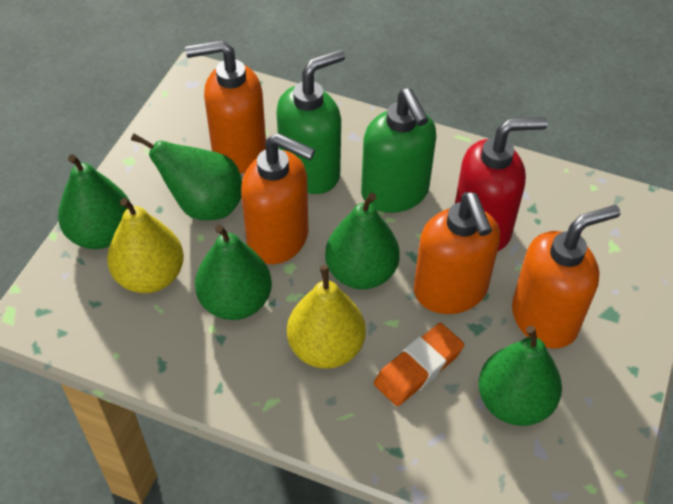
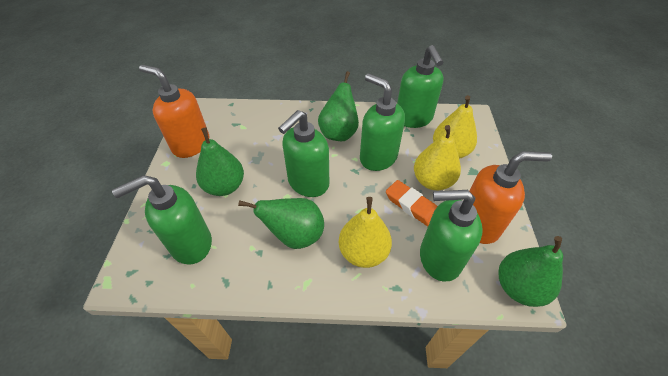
green pear: 5 -> 4
green soap dispenser: 2 -> 5
orange soap dispenser: 4 -> 2
red soap dispenser: 1 -> 0
yellow pear: 2 -> 3

